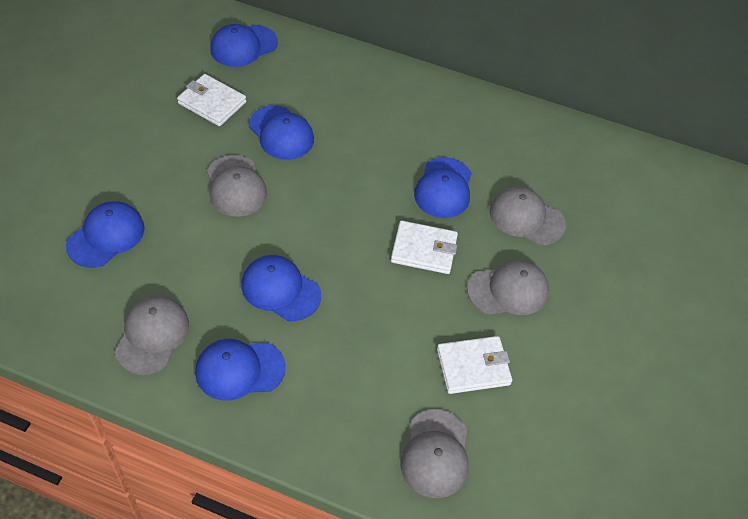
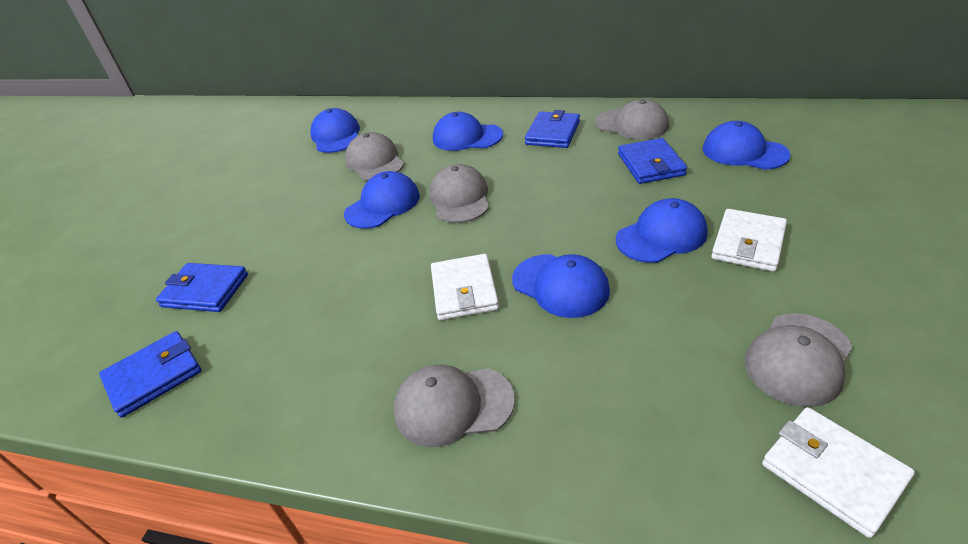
blue wallet: 0 -> 4

